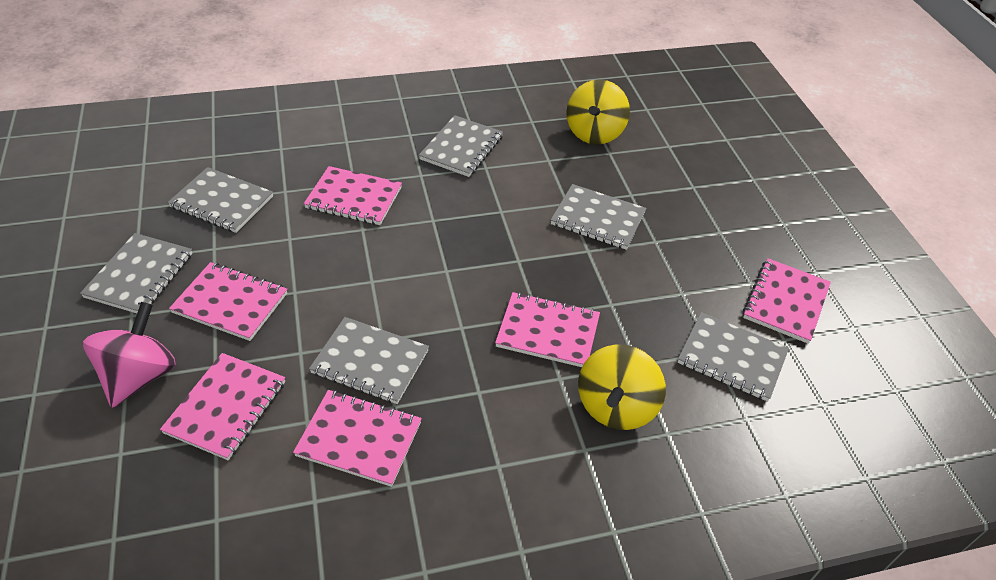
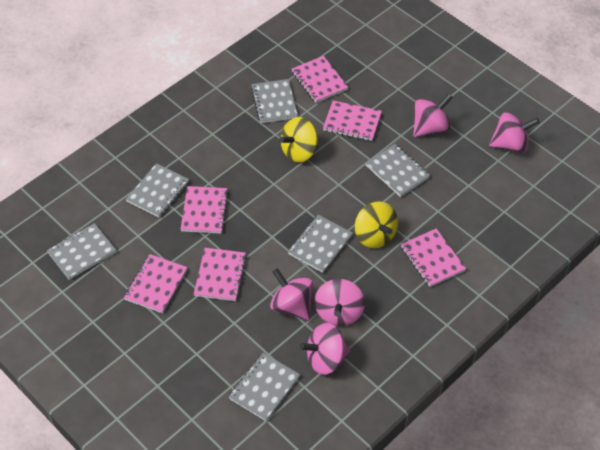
pink spinning top: 1 -> 5

